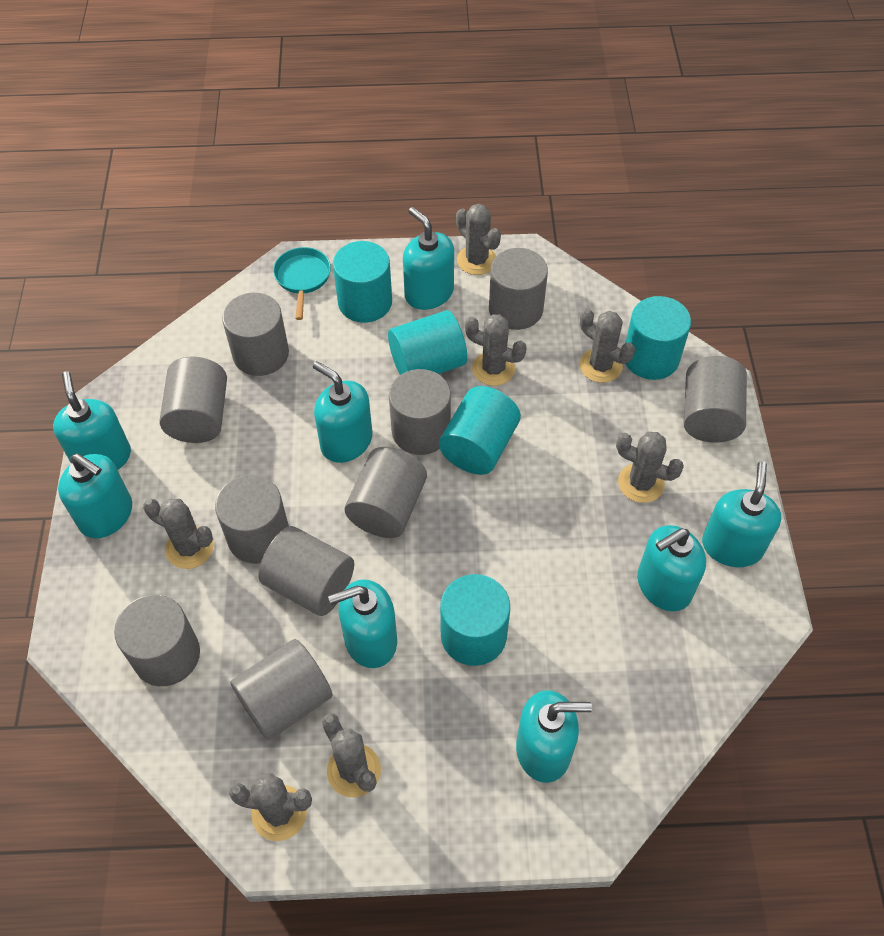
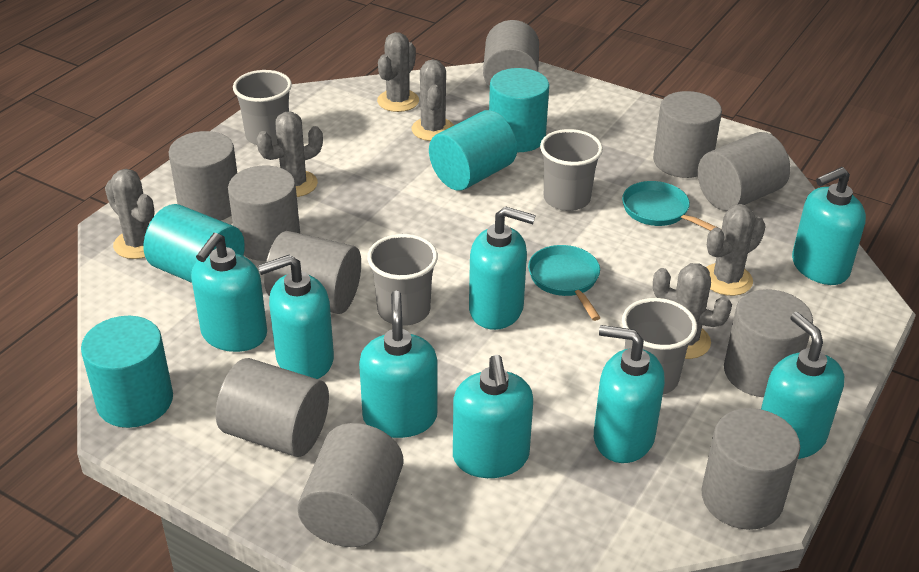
grey cactus: 7 -> 6
grey cup: 0 -> 4
turquoise cylinder: 5 -> 4
turquoise pan: 1 -> 2

